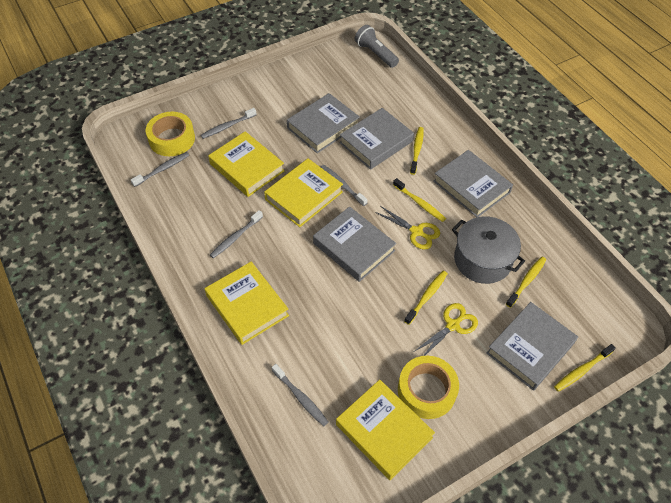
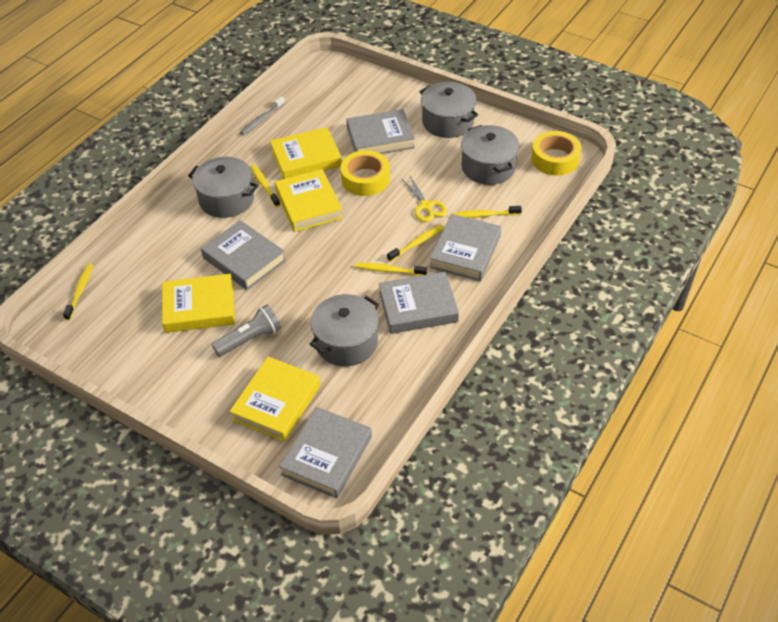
grey pot: 1 -> 4
grey toothbrush: 5 -> 1
yellow scissors: 2 -> 1

